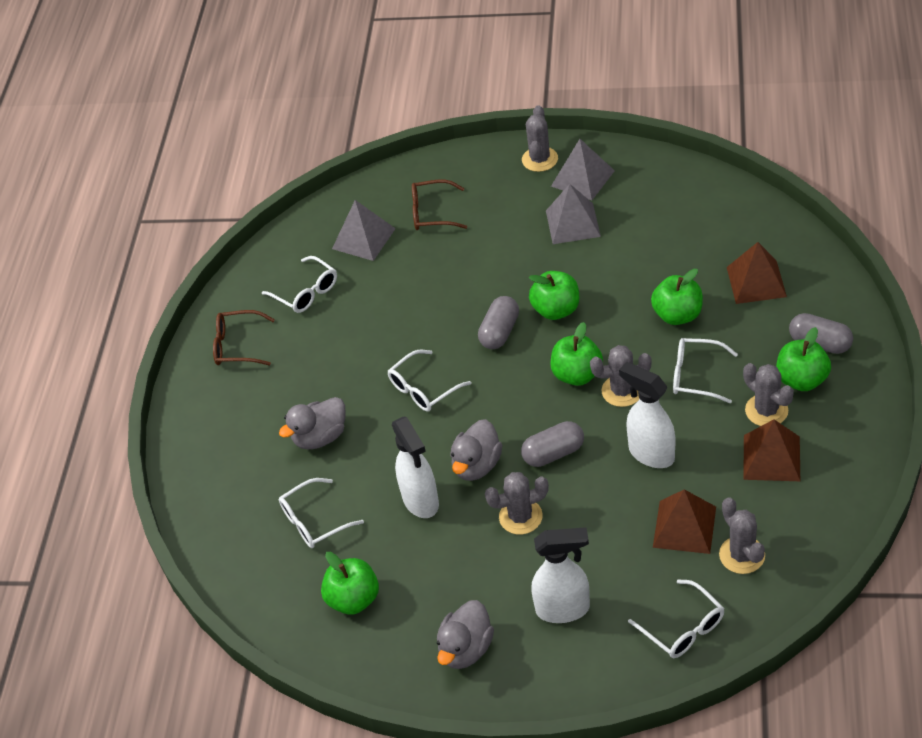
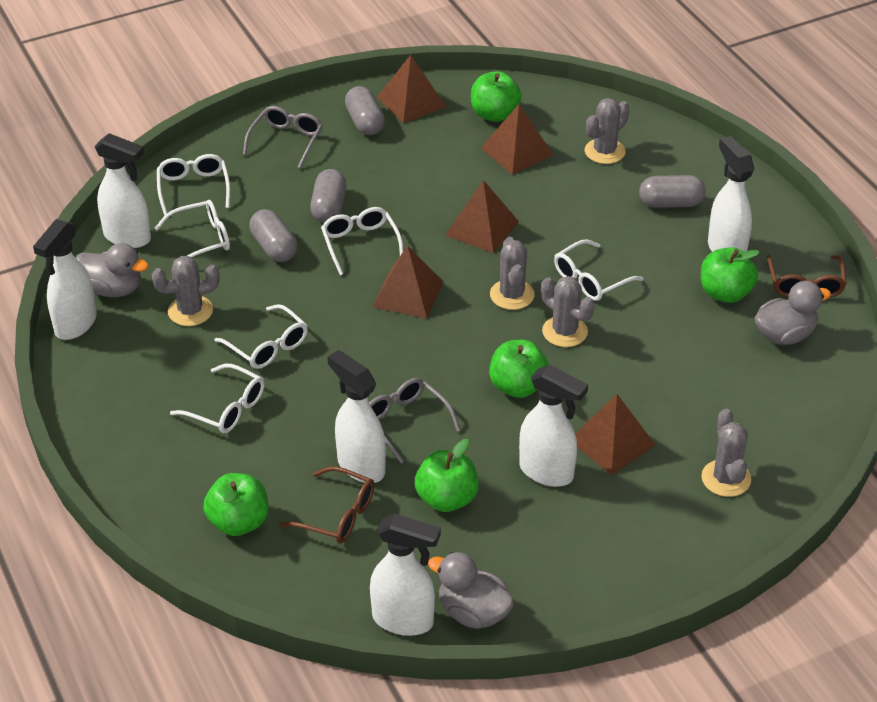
brown pyramid: 3 -> 5
grey capsule: 3 -> 4
grey glasses: 0 -> 2
grey pyramid: 3 -> 0
white glasses: 5 -> 6
white spray bottle: 3 -> 6

